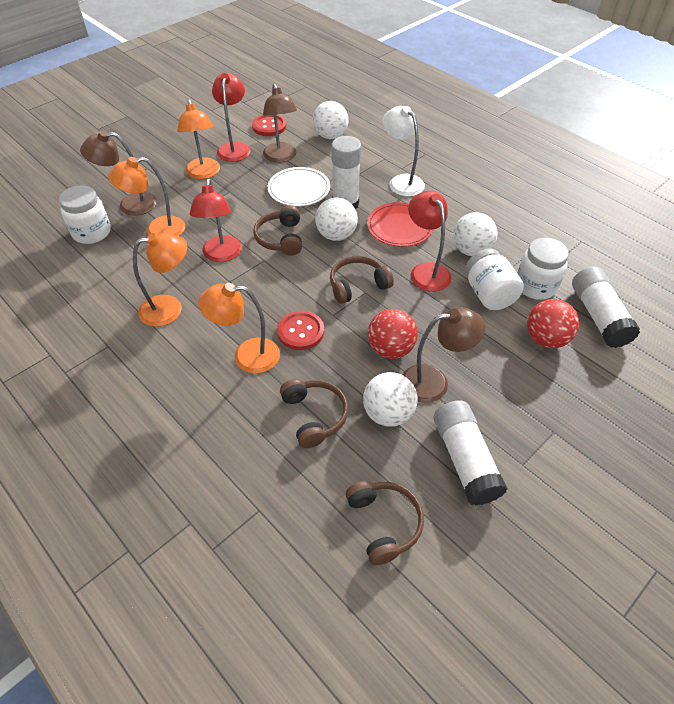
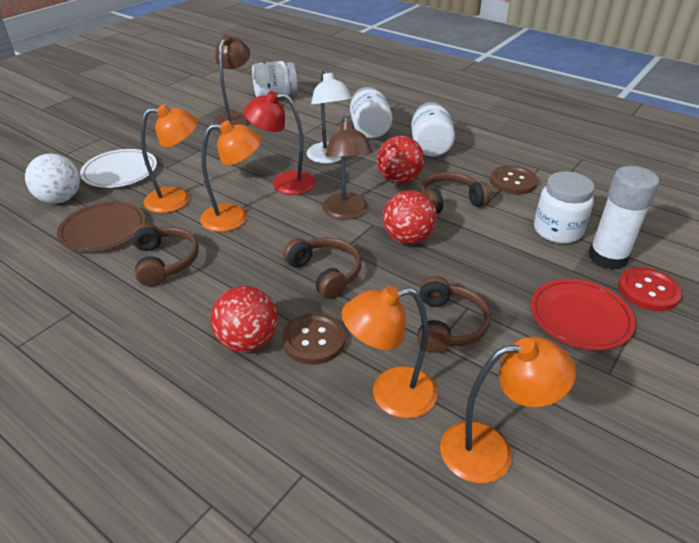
brown button: 0 -> 2
brown lamp: 3 -> 2
brown plate: 0 -> 1
red ball: 2 -> 3
red button: 2 -> 1
red lamp: 3 -> 1
white ball: 4 -> 1
white glue stick: 3 -> 1
white jar: 3 -> 4

